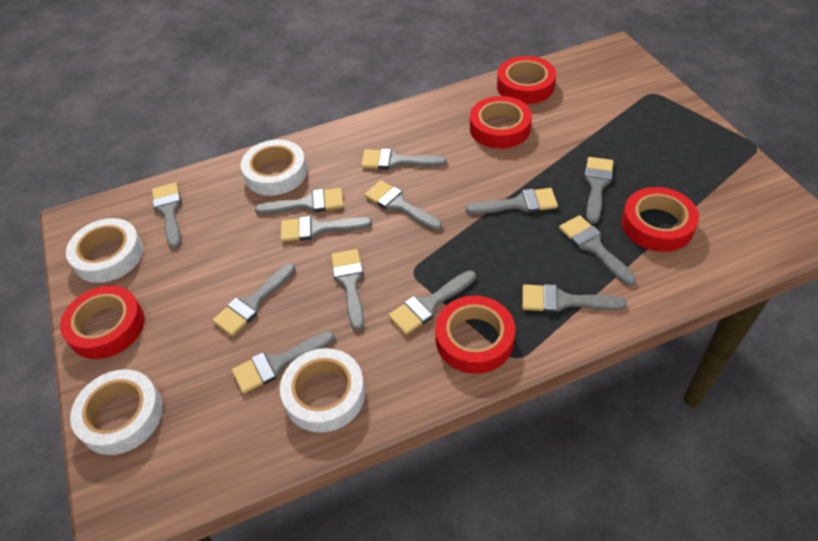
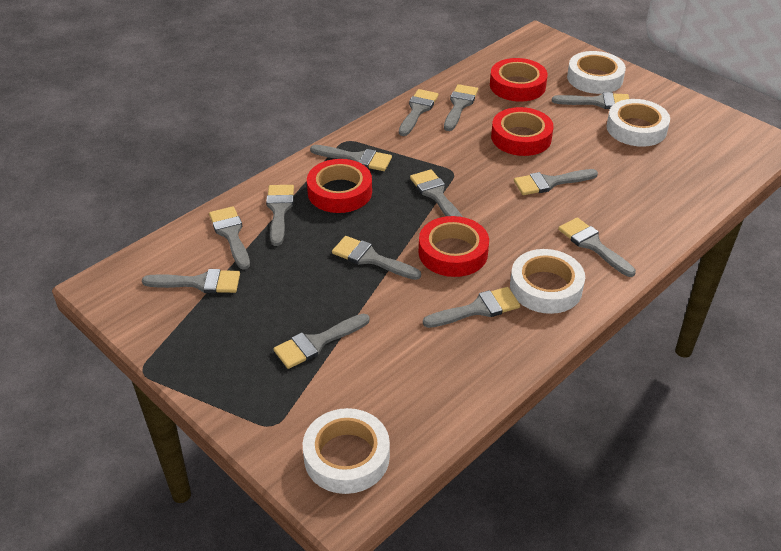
red tape: 5 -> 4

